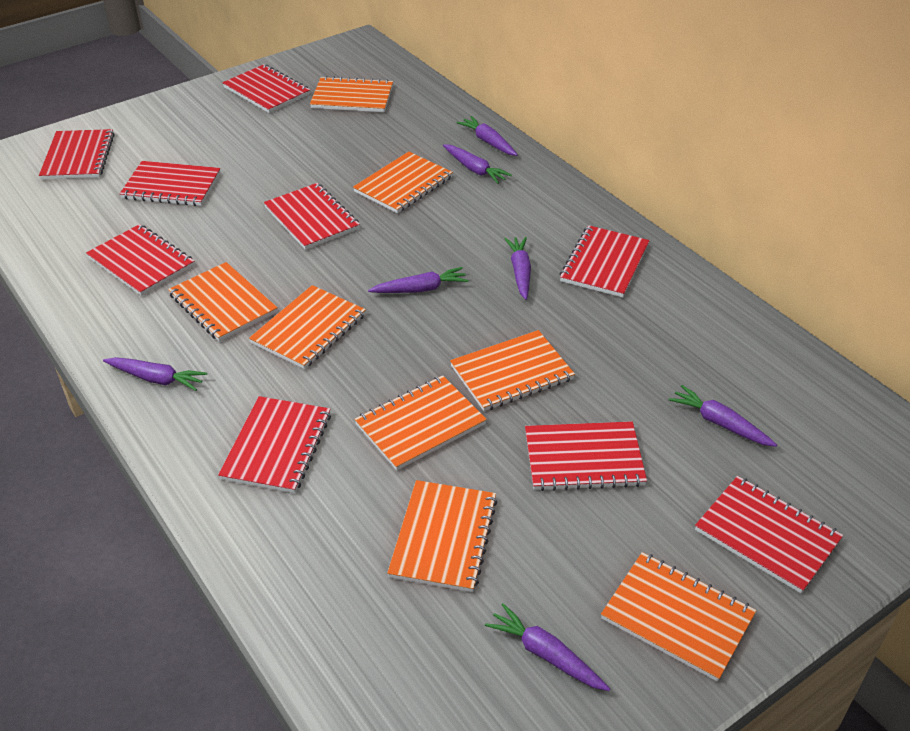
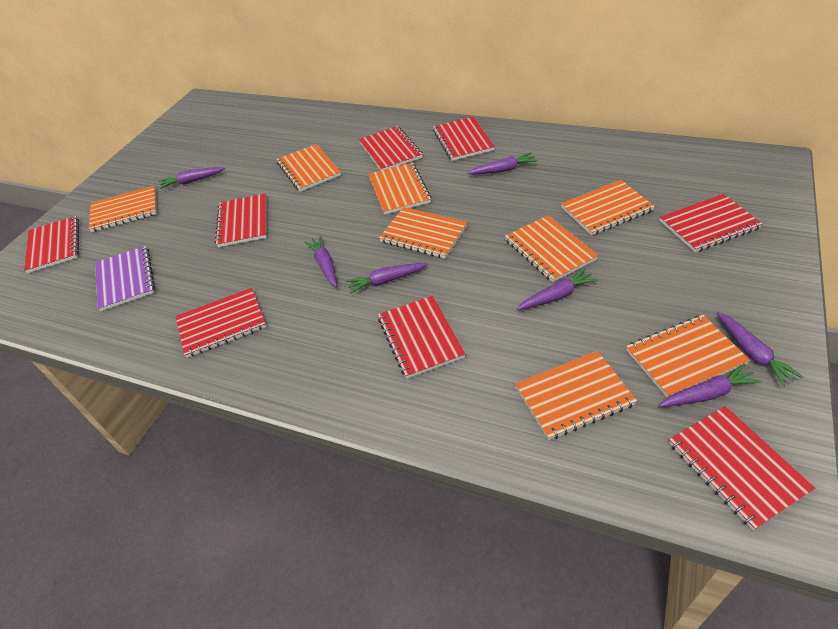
purple notebook: 0 -> 1
red notebook: 9 -> 8

